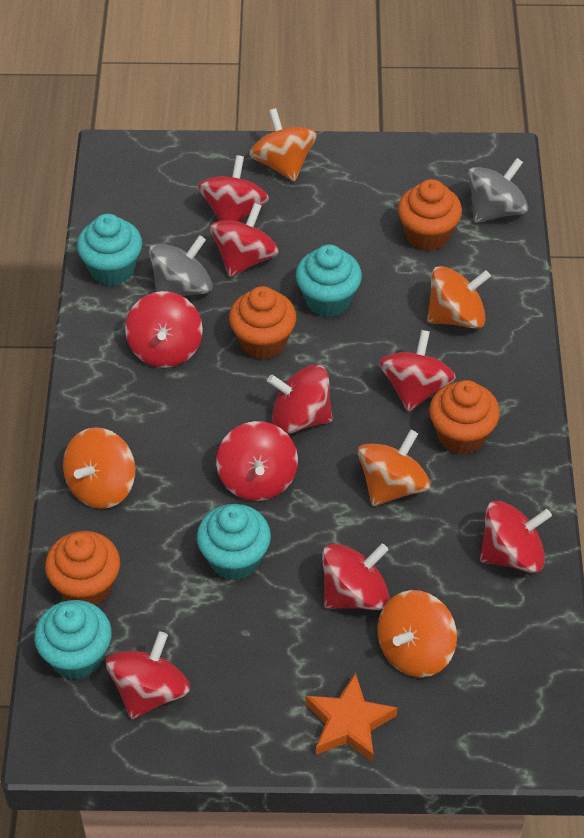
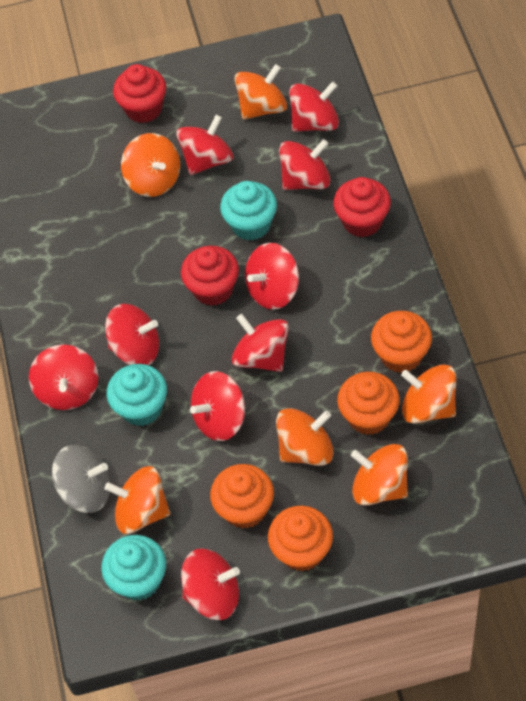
grey spinning top: 2 -> 1
orange spinning top: 5 -> 6
orange star: 1 -> 0
red cupcake: 0 -> 3
turquoise cupcake: 4 -> 3

